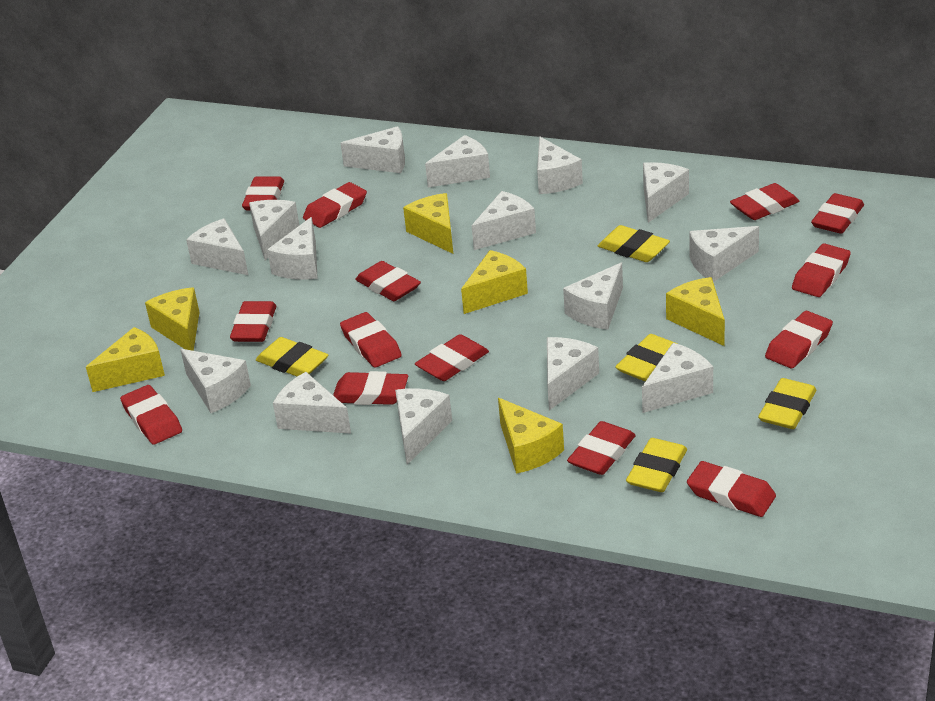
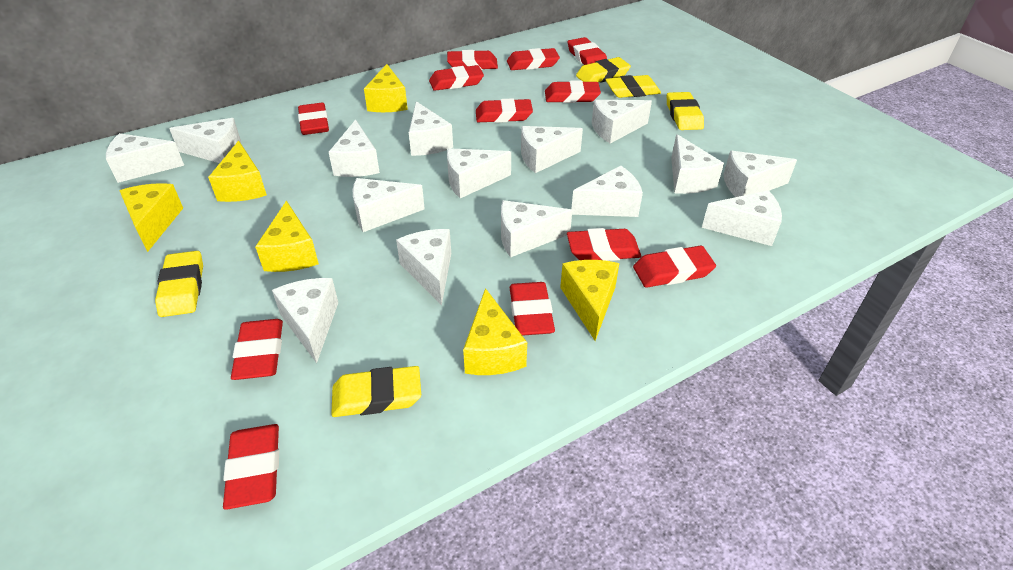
red eraser: 14 -> 12

